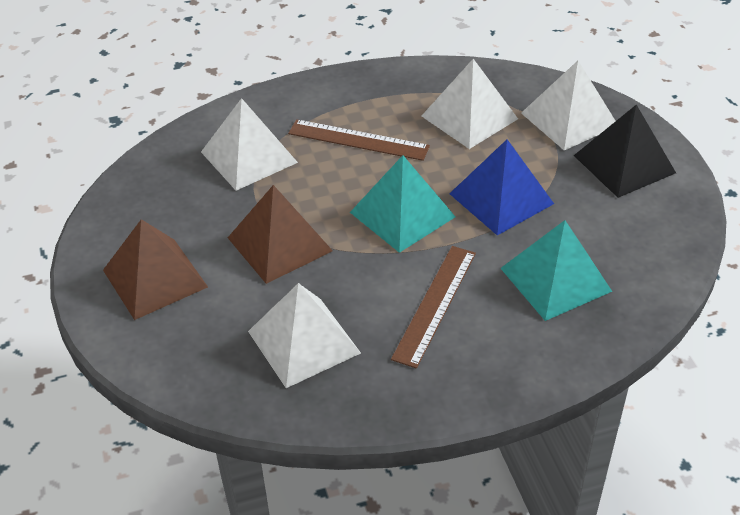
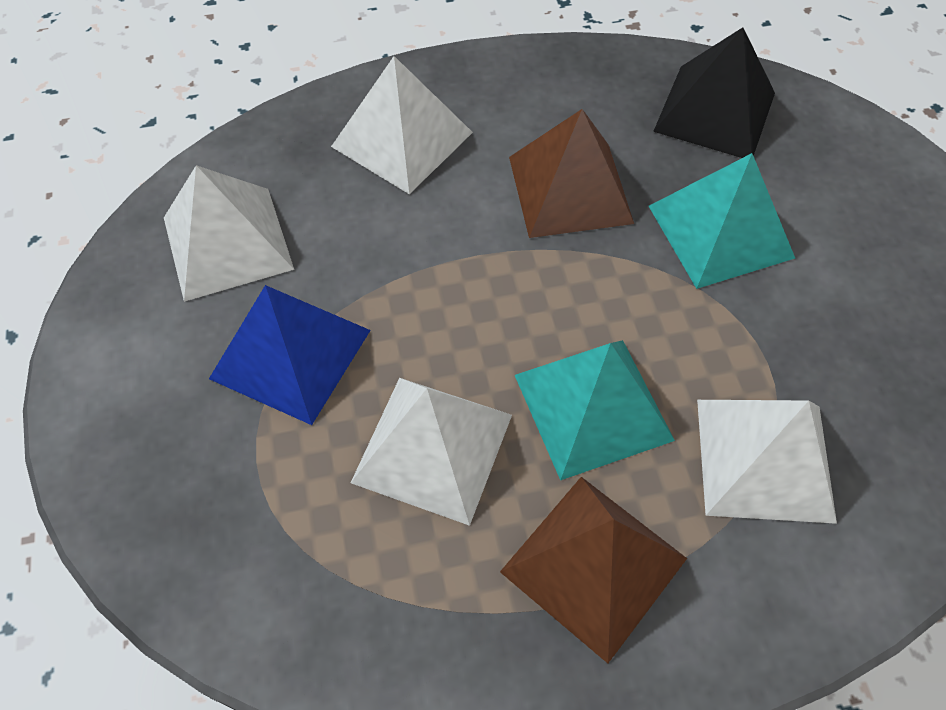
brown ruler: 2 -> 0

